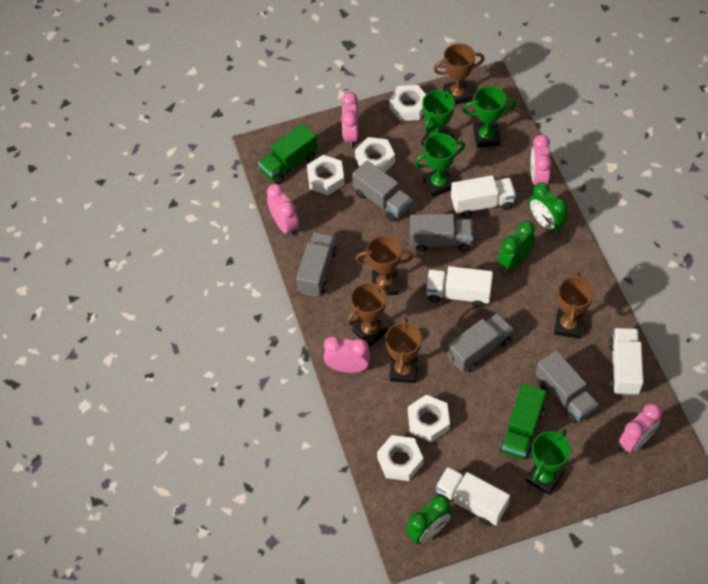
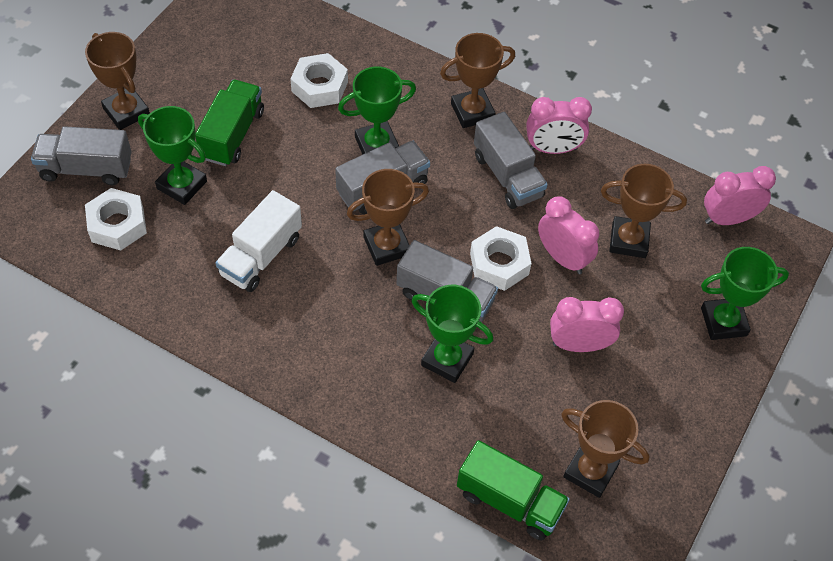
green clock: 3 -> 0
grey truck: 5 -> 4
pink clock: 5 -> 4
white nut: 5 -> 3
white truck: 4 -> 1

